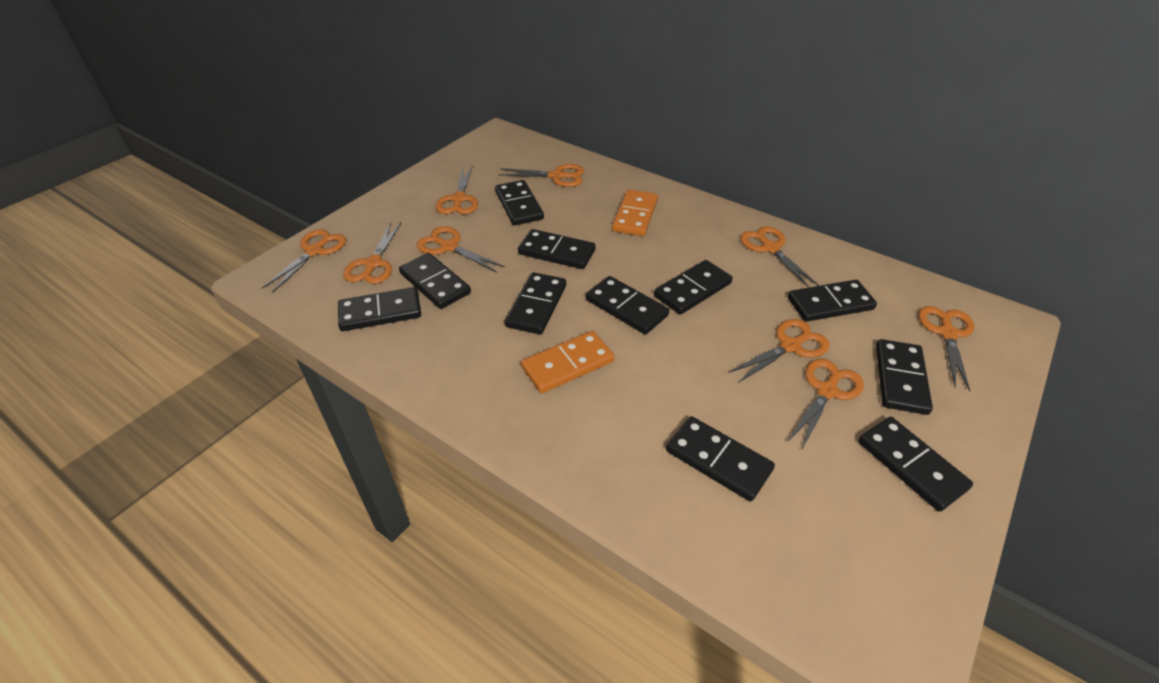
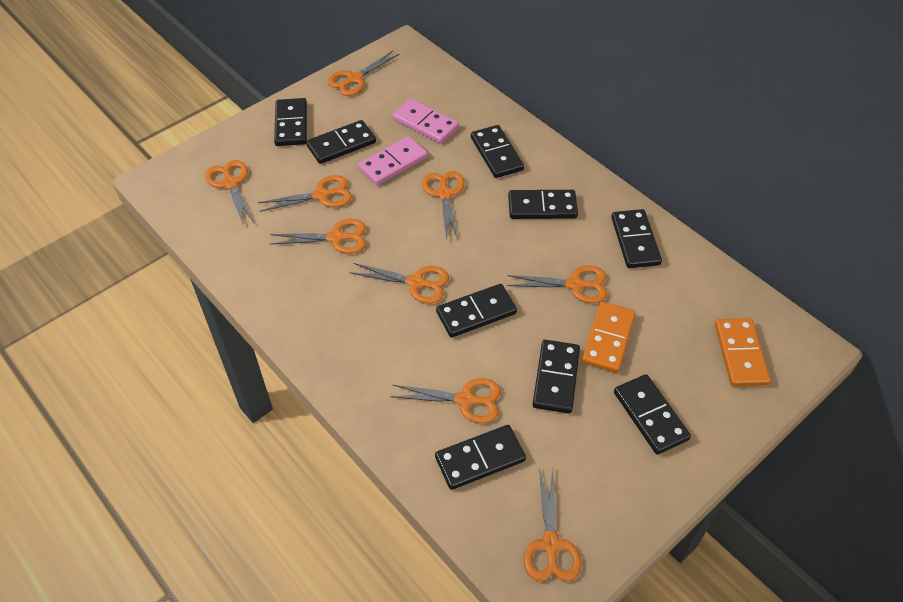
black domino: 11 -> 9
pink domino: 0 -> 2

